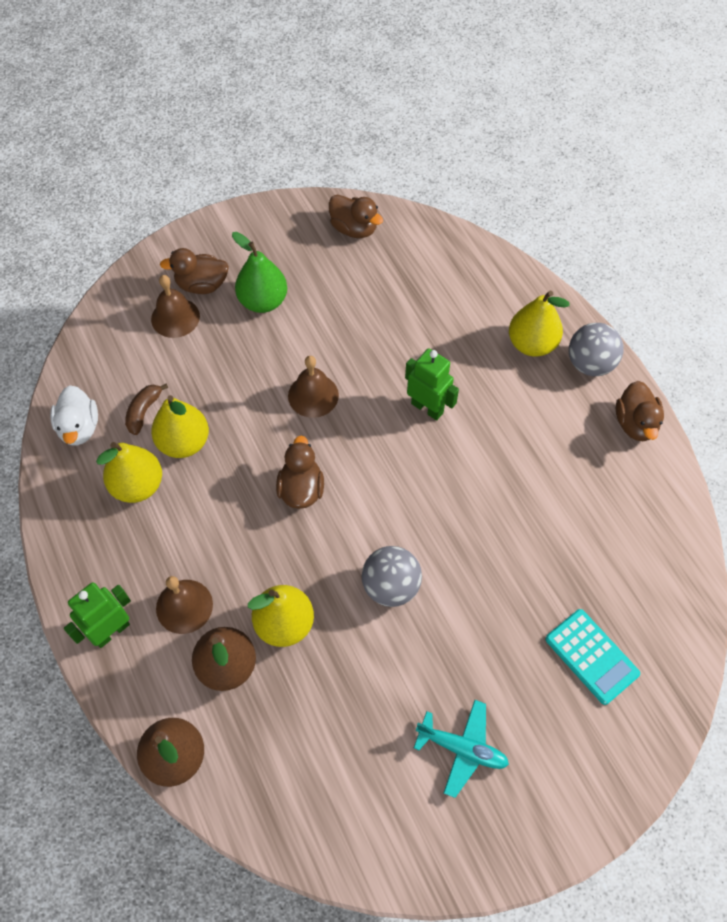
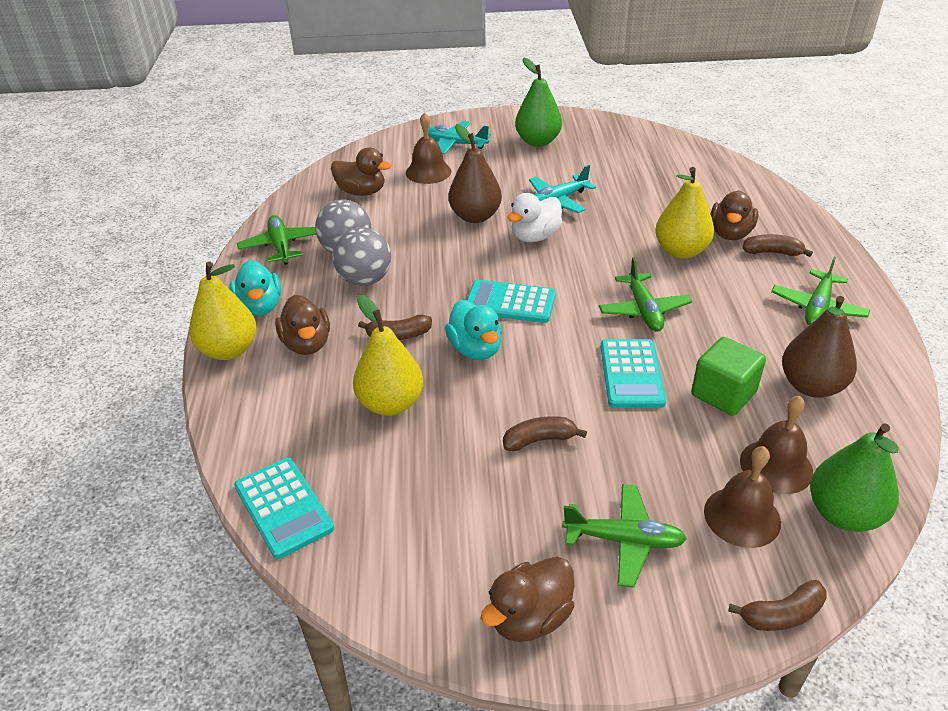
brown banana: 1 -> 4
green cube: 0 -> 1
green pear: 1 -> 2
green plane: 0 -> 4
green robot: 2 -> 0
turquoise calculator: 1 -> 3
turquoise duck: 0 -> 2
turquoise plane: 1 -> 2
yellow pear: 4 -> 3

